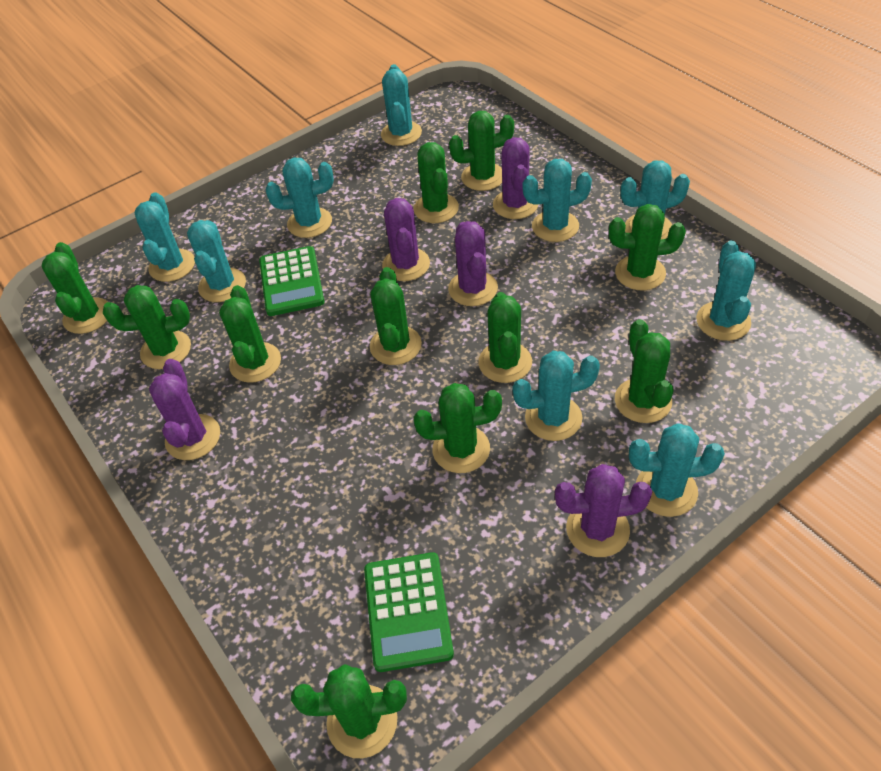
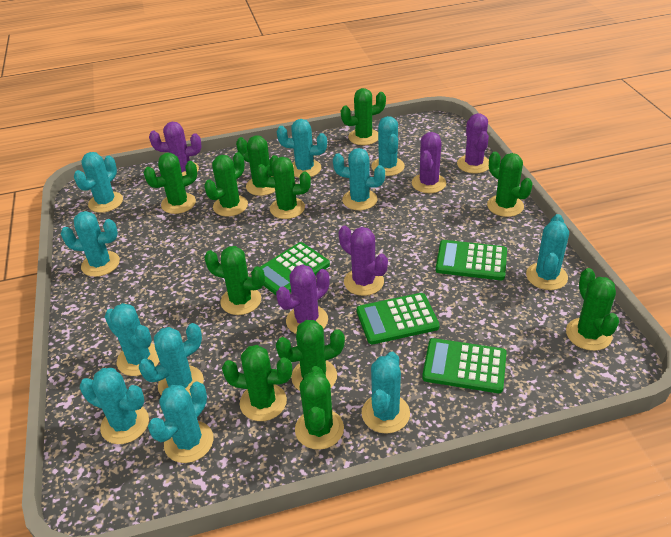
green calculator: 2 -> 4
turquoise cactus: 9 -> 11

